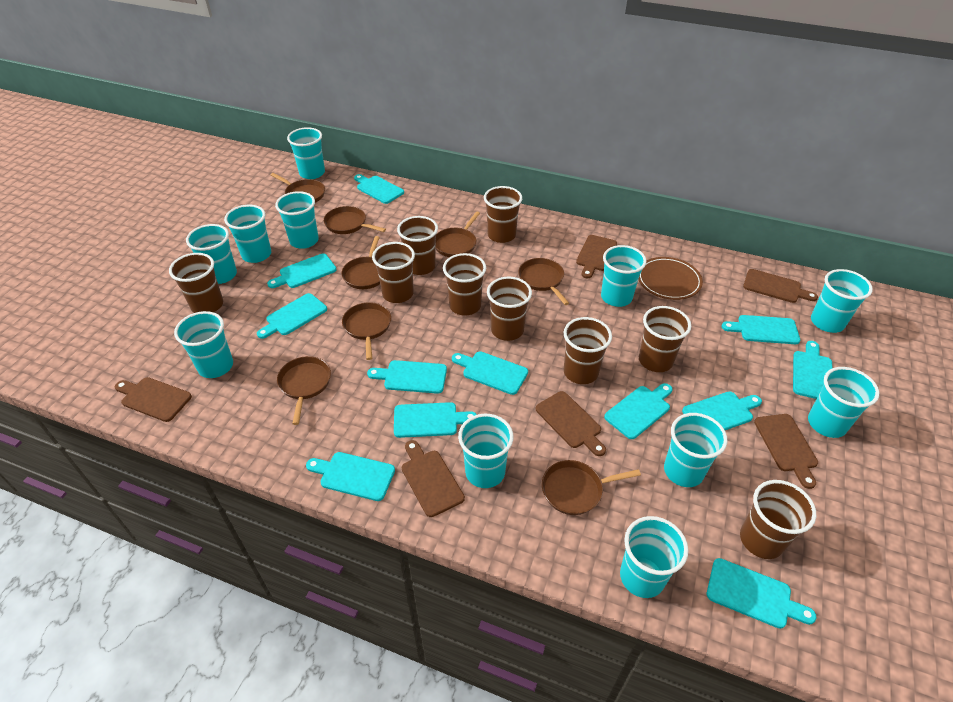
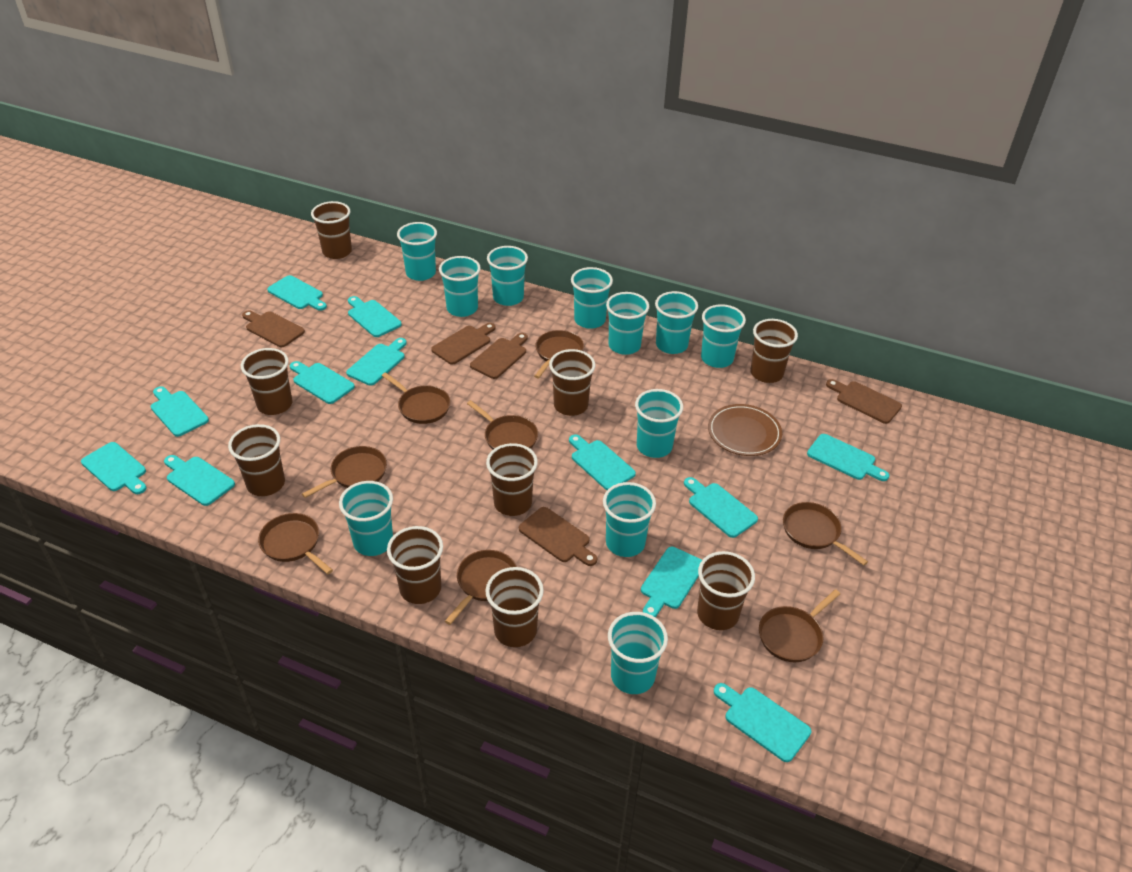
brown cutting board: 6 -> 5

